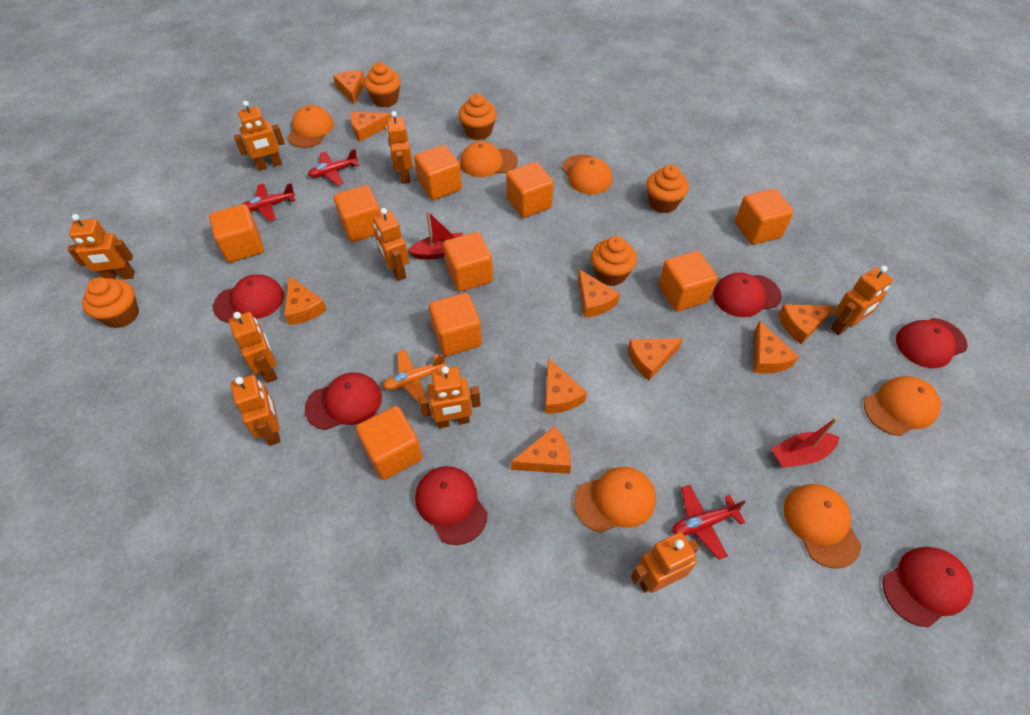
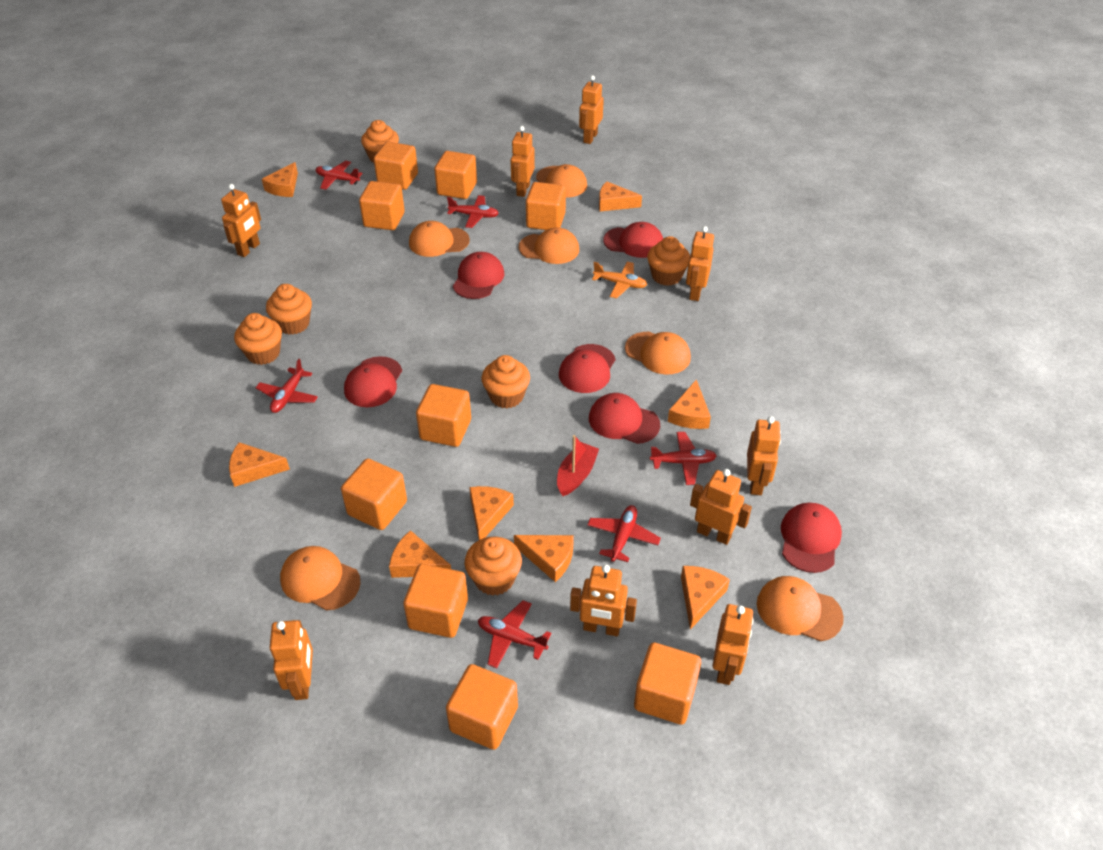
orange cheese: 9 -> 8
orange cupcake: 5 -> 6
red boat: 2 -> 1
red plane: 3 -> 6

